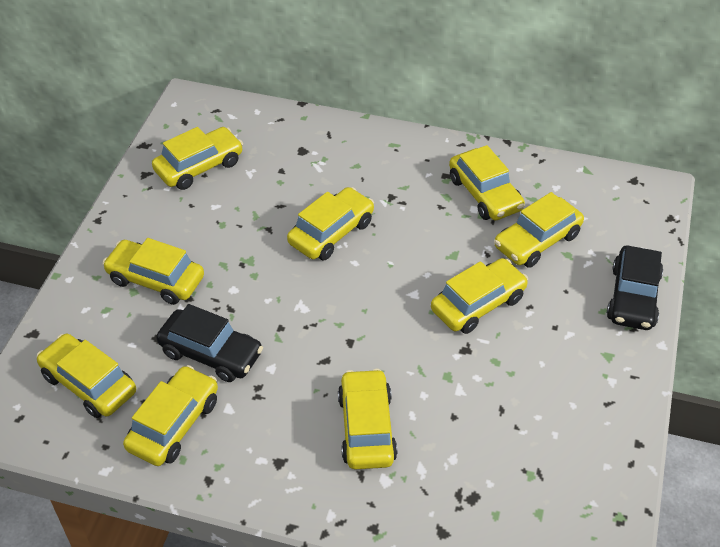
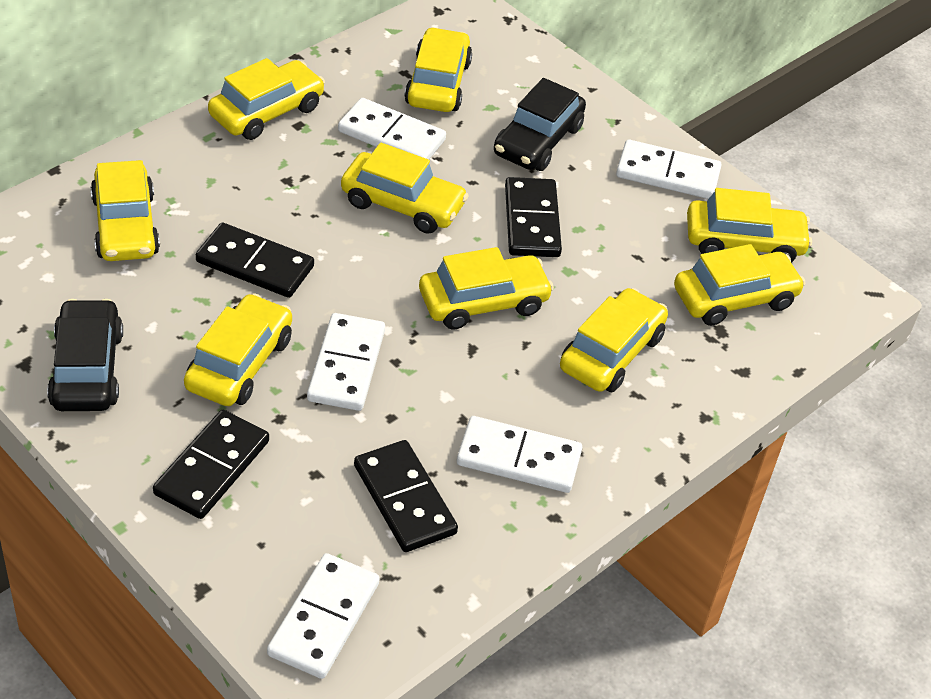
black domino: 0 -> 4
white domino: 0 -> 5

